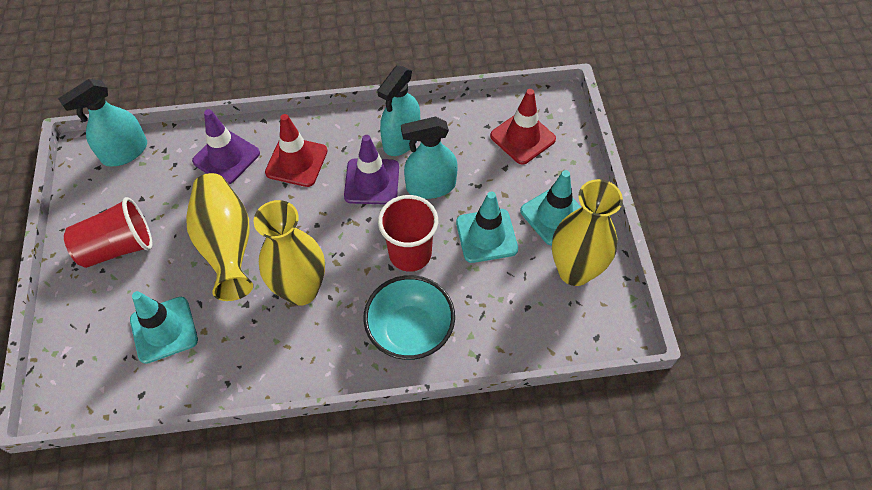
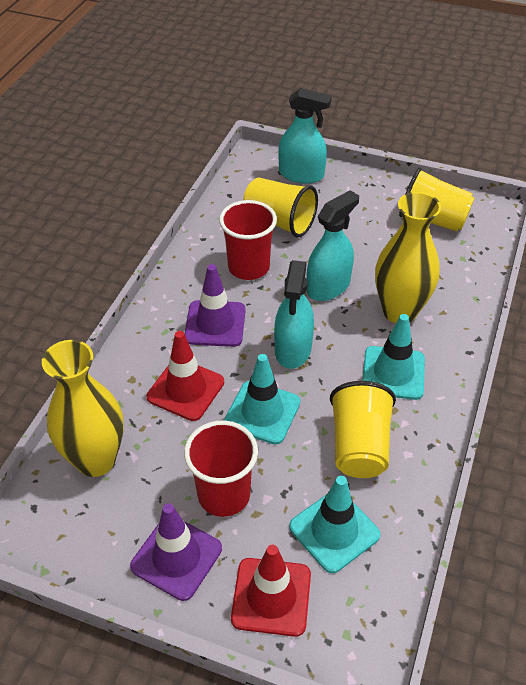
turquoise bowl: 1 -> 0
yellow cup: 0 -> 3
yellow vase: 3 -> 2

